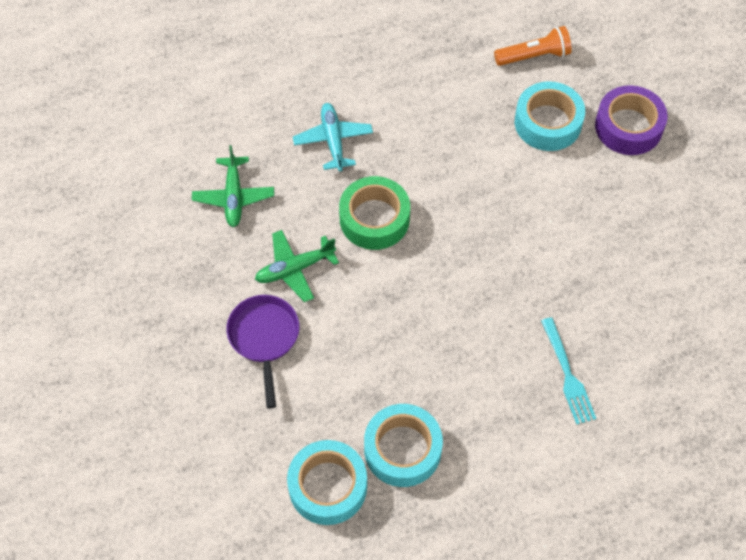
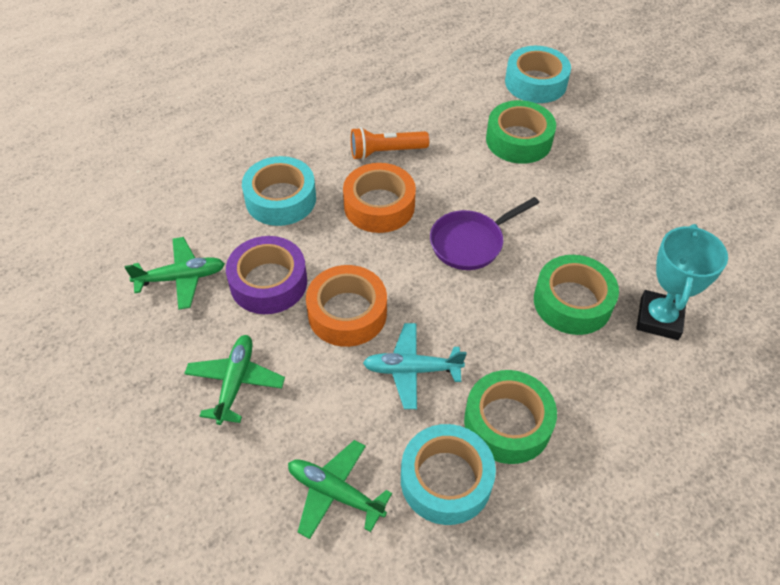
green plane: 2 -> 3
green tape: 1 -> 3
orange tape: 0 -> 2
turquoise fork: 1 -> 0
turquoise trophy: 0 -> 1

